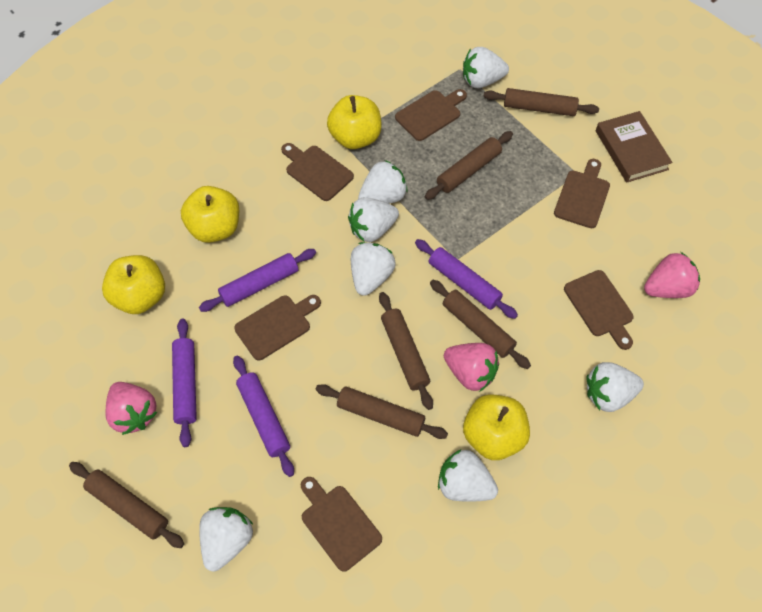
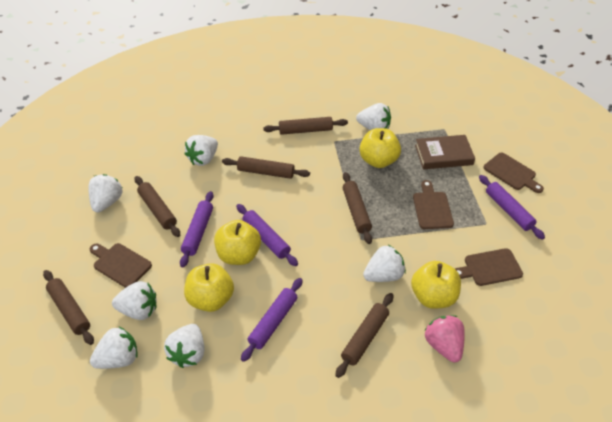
brown cutting board: 6 -> 4
pink strawberry: 3 -> 1

